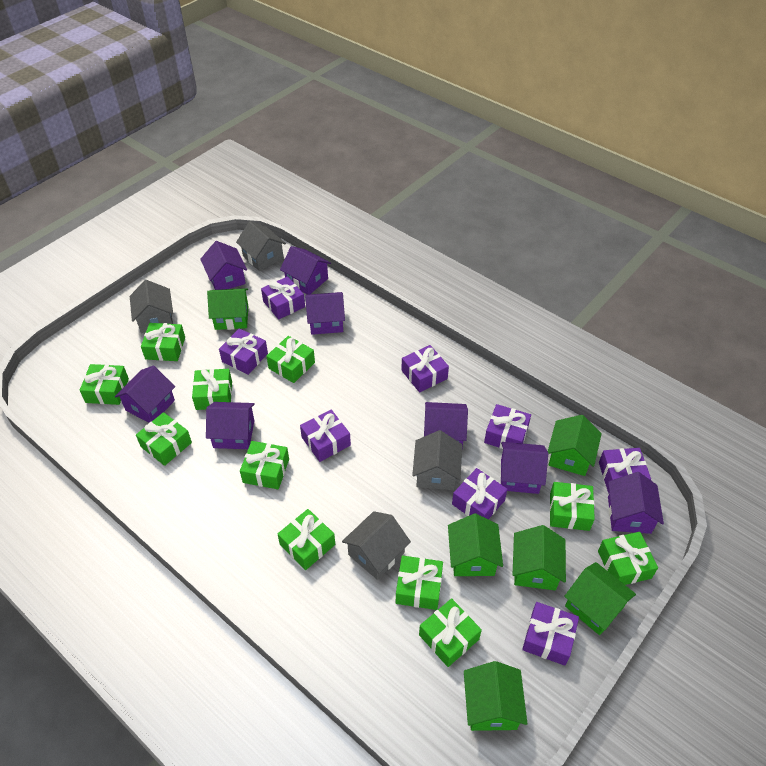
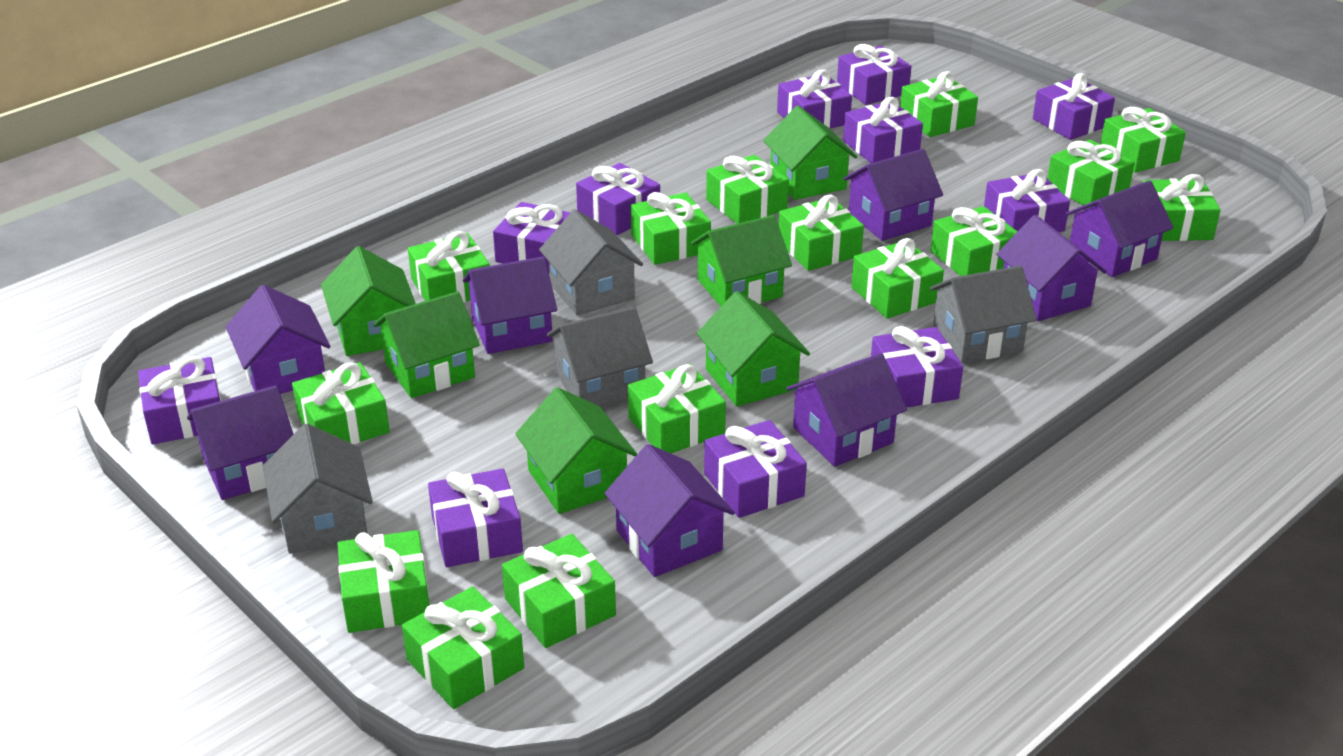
green gift: 11 -> 15
purple gift: 8 -> 11

